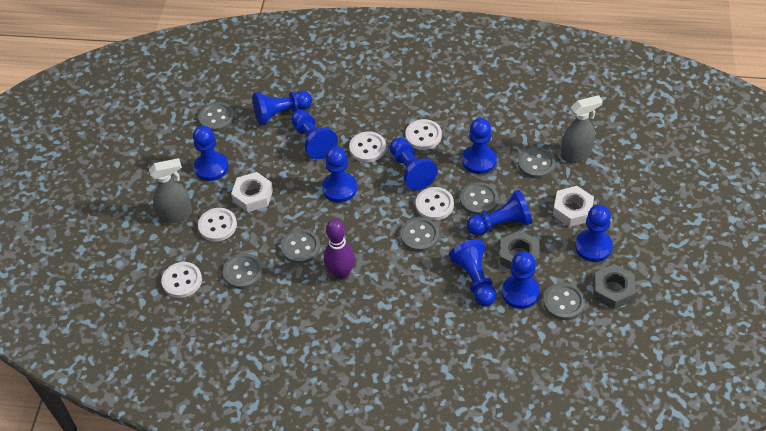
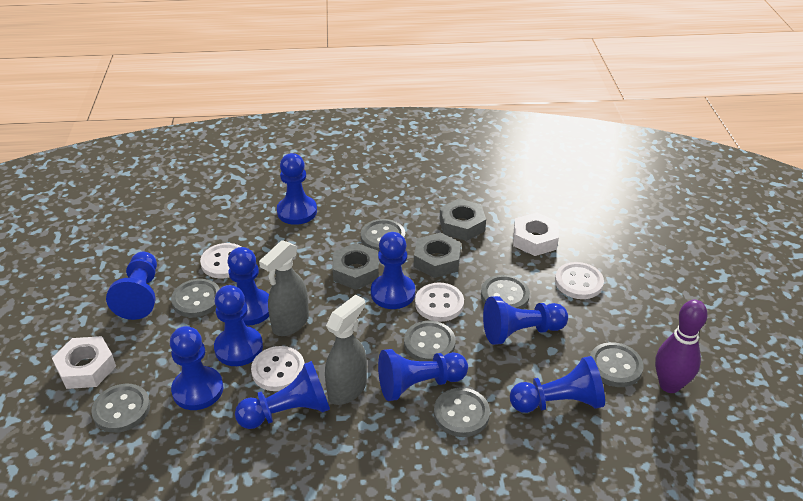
grey nut: 2 -> 3
white button: 5 -> 4

